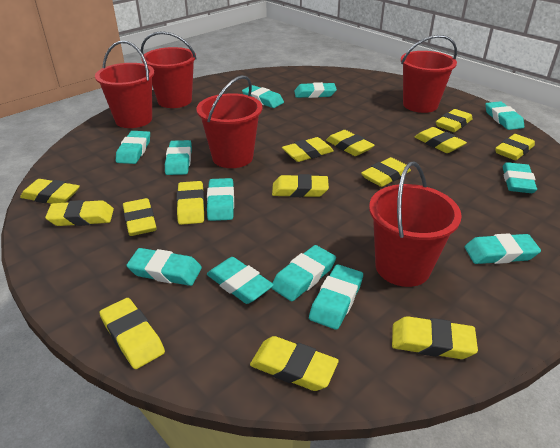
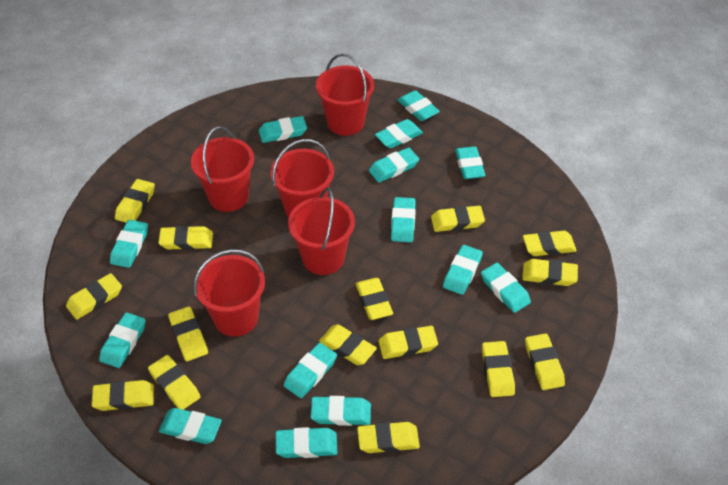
turquoise eraser: 12 -> 14
yellow eraser: 14 -> 15

